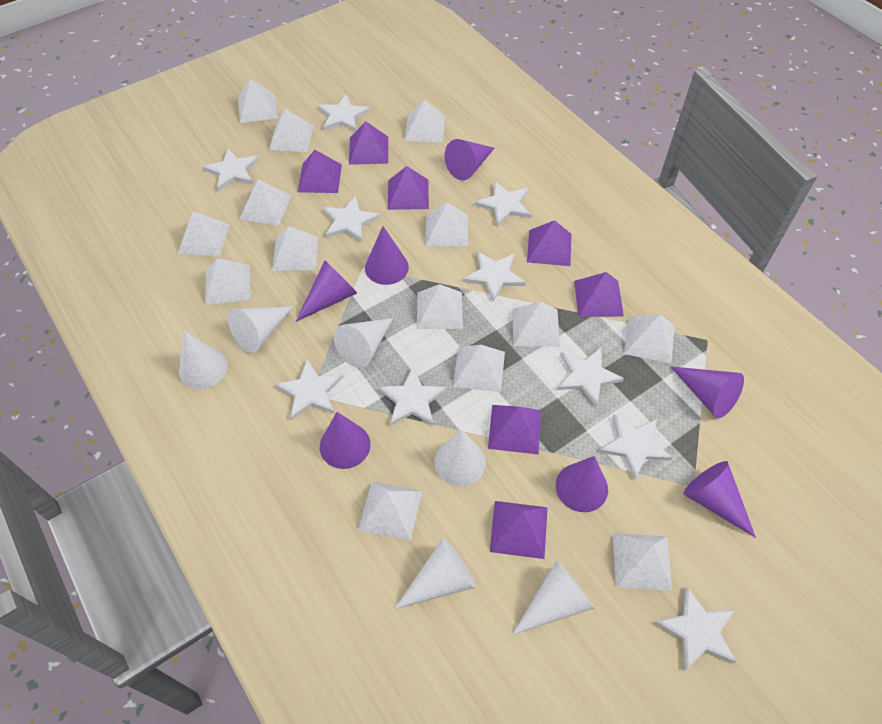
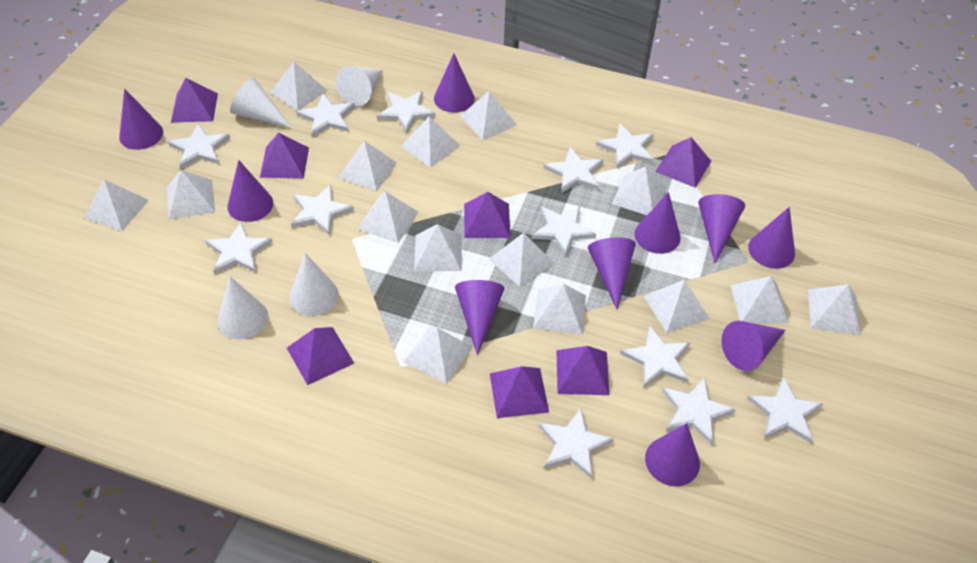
purple cone: 7 -> 10
white cone: 6 -> 4
white pyramid: 14 -> 15
white star: 10 -> 12

